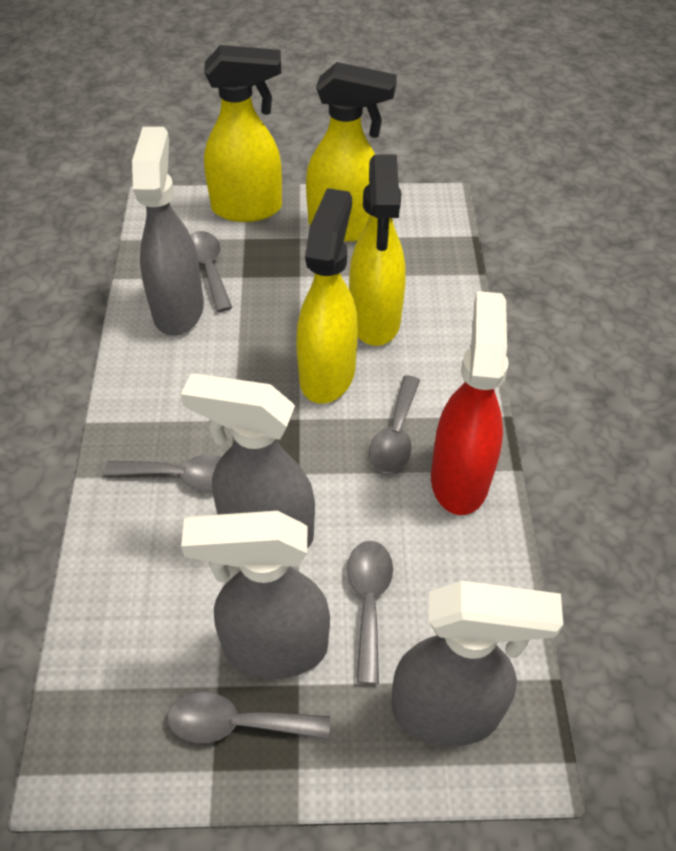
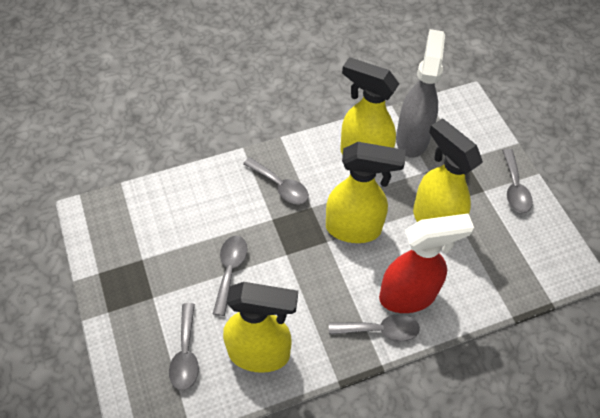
grey spray bottle: 4 -> 1

